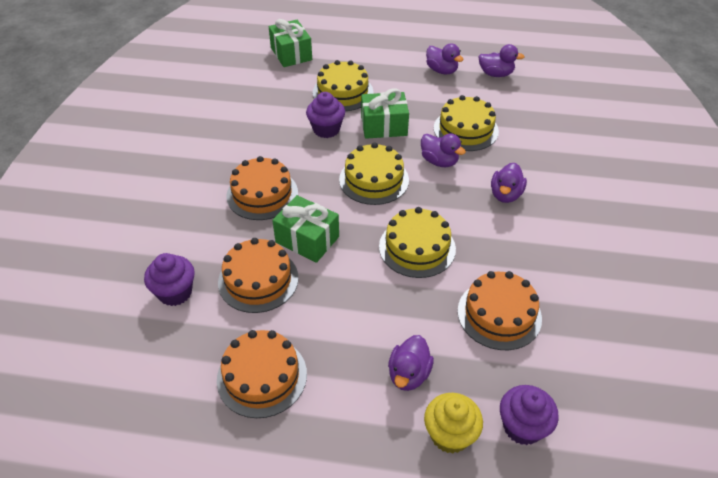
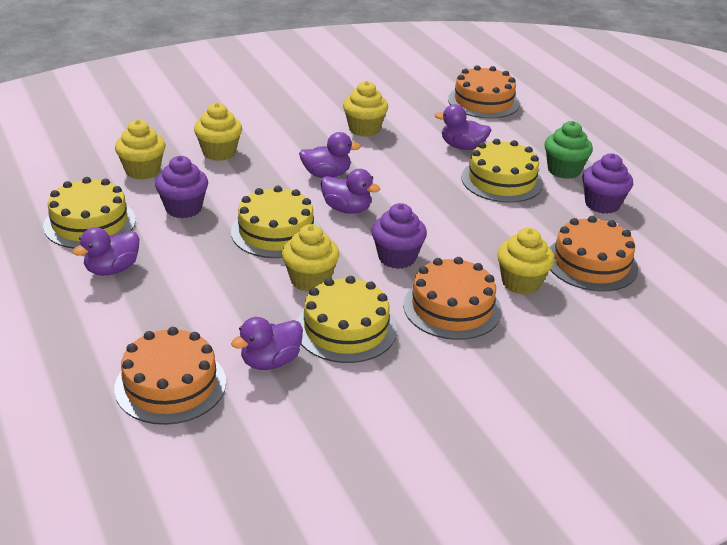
green cupcake: 0 -> 1
green gift: 3 -> 0
yellow cupcake: 1 -> 5

